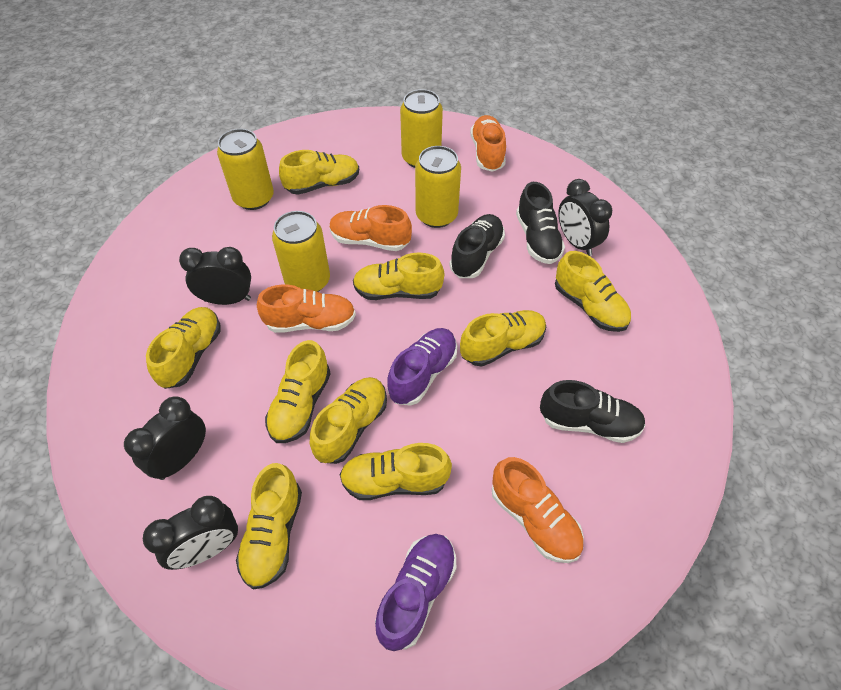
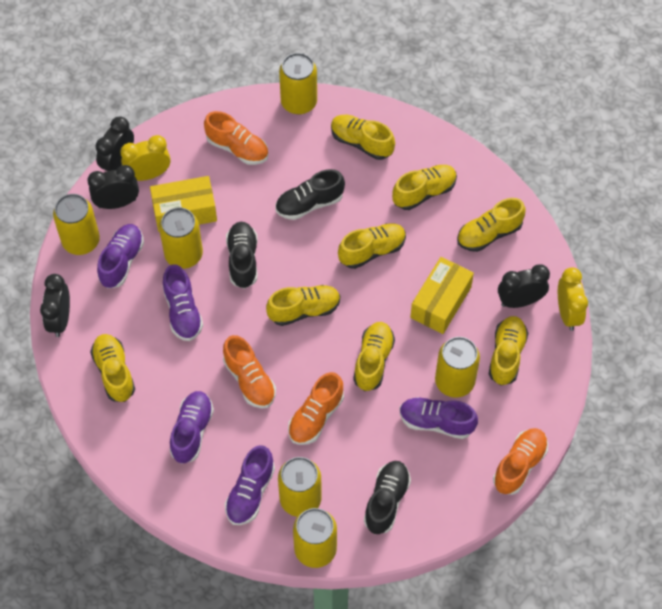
purple shoe: 2 -> 5
yellow box: 0 -> 2
yellow can: 4 -> 6
yellow clock: 0 -> 2
yellow shoe: 9 -> 8

